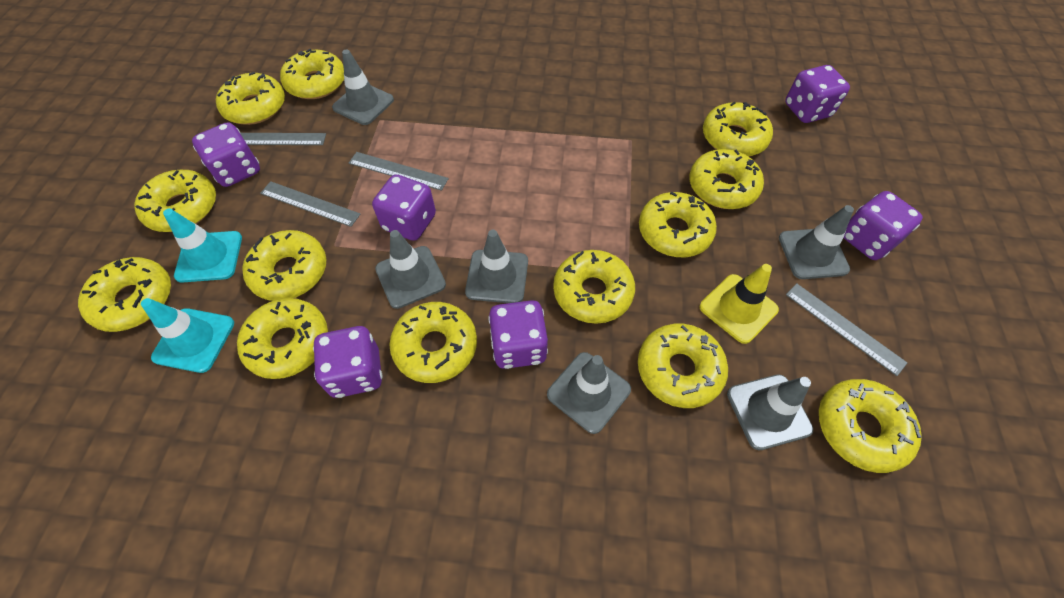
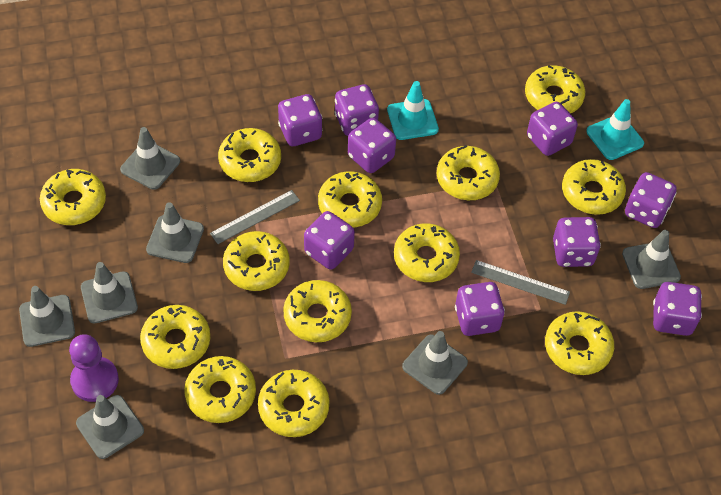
grey ruler: 4 -> 2
grey traffic cone: 6 -> 7
purple dice: 6 -> 9
purple pawn: 0 -> 1
yellow traffic cone: 1 -> 0

